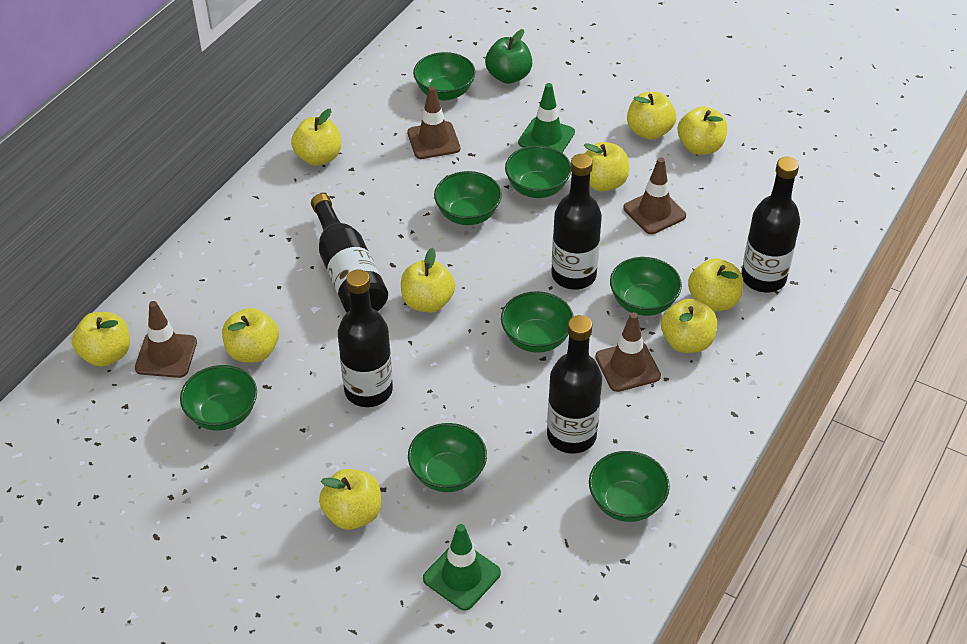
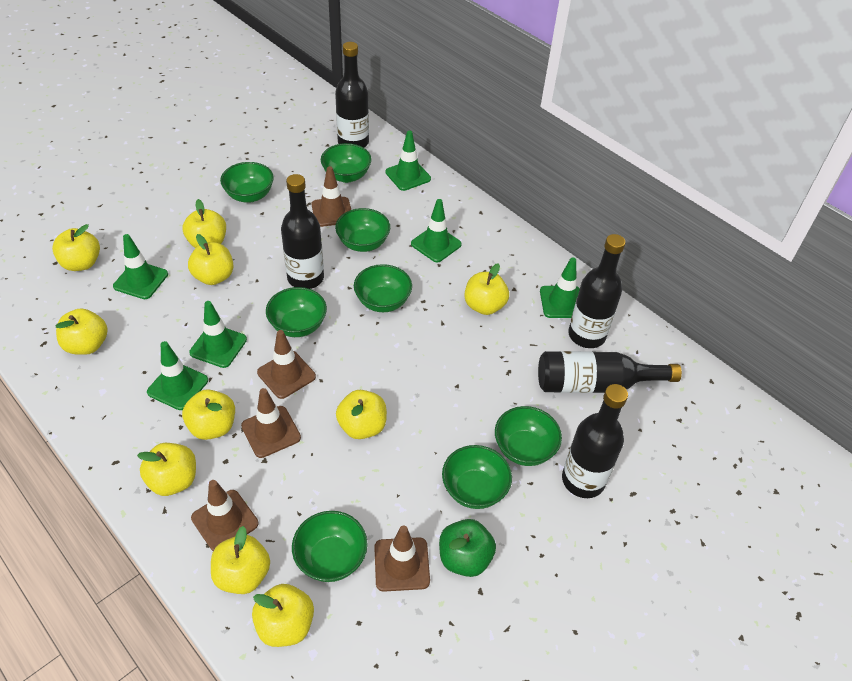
brown traffic cone: 4 -> 5
green traffic cone: 2 -> 6

